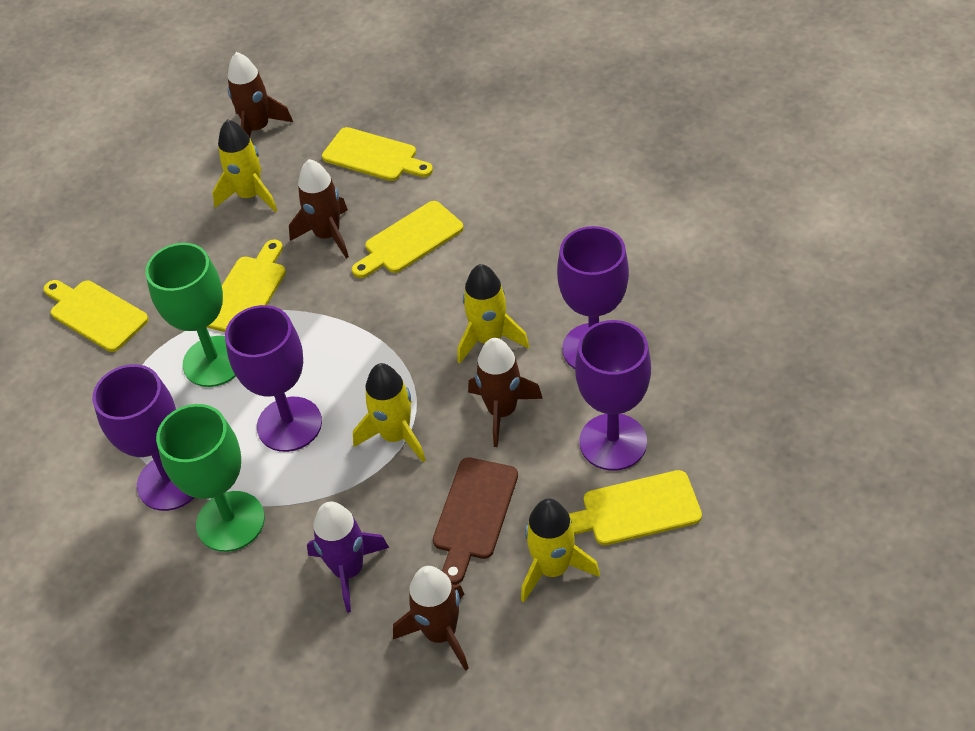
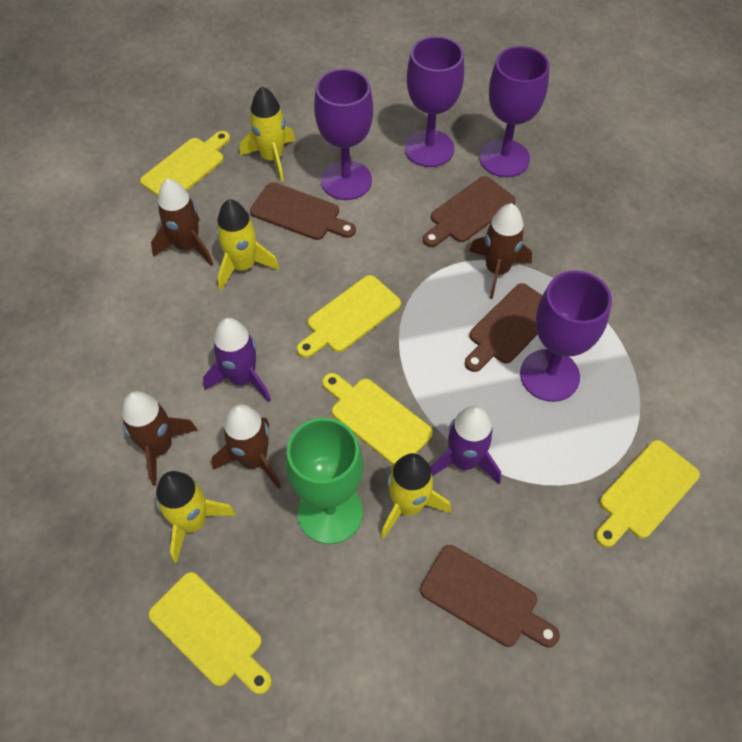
brown cutting board: 1 -> 4
green goblet: 2 -> 1
purple rocket: 1 -> 2

